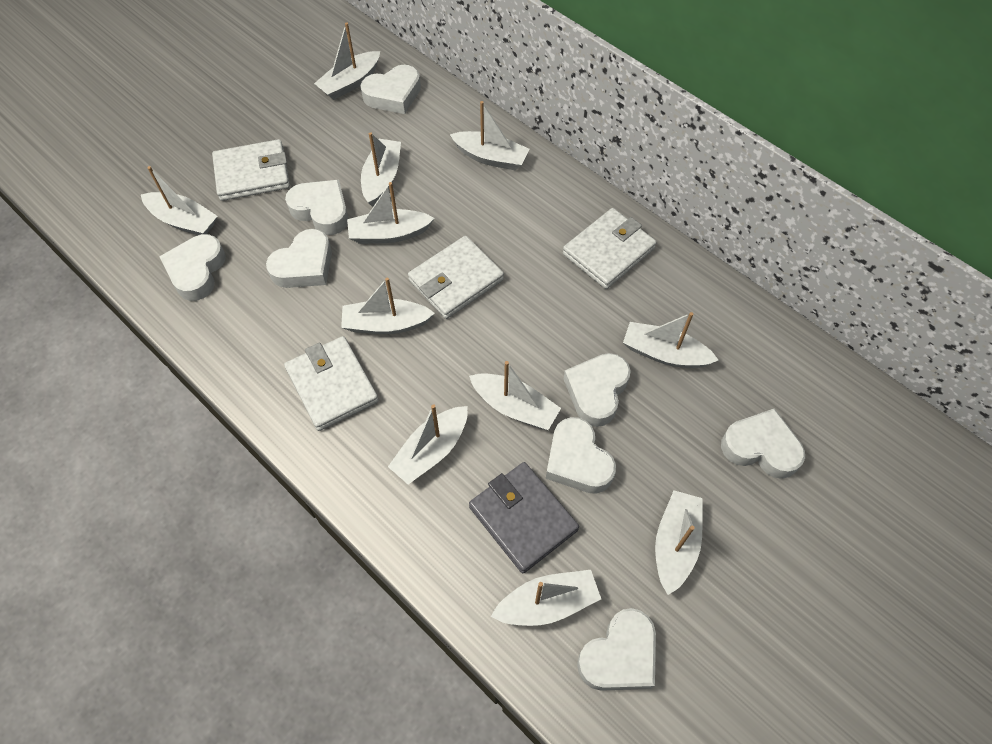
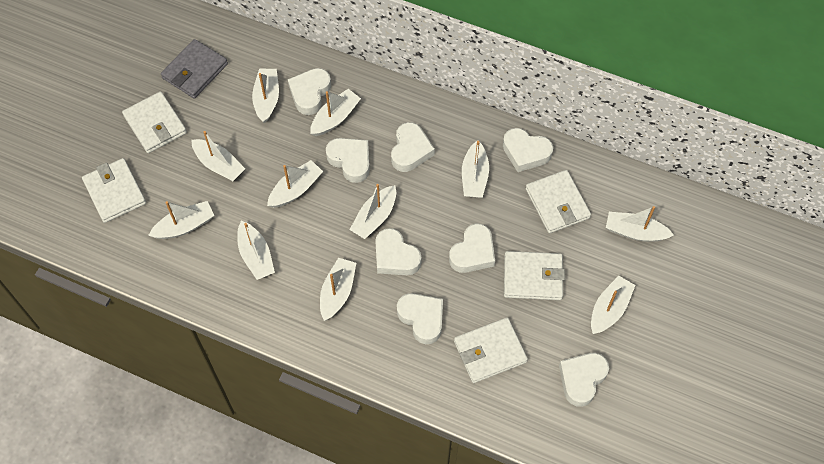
white wallet: 4 -> 5

